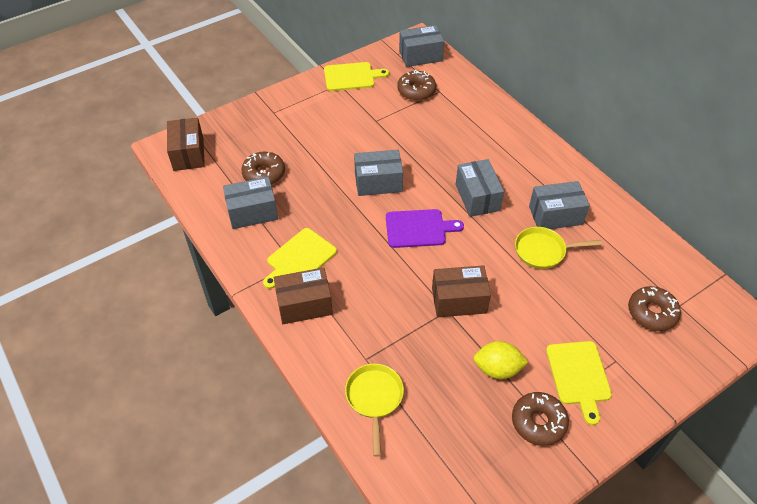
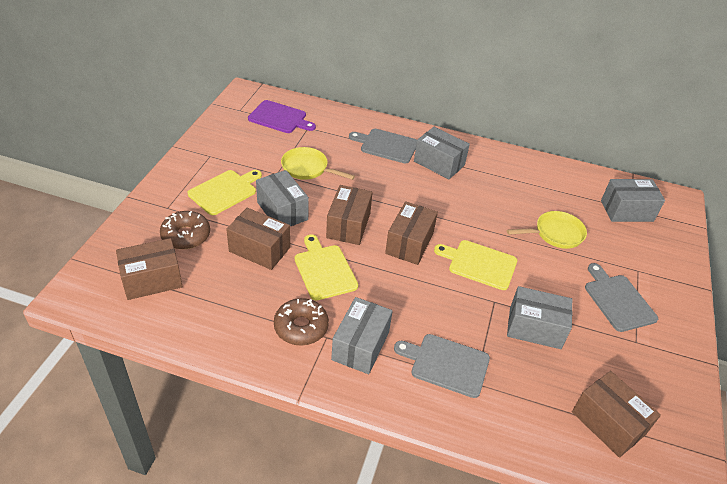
brown box: 3 -> 5
brown donut: 4 -> 2
grey cutting board: 0 -> 3
yellow lemon: 1 -> 0

